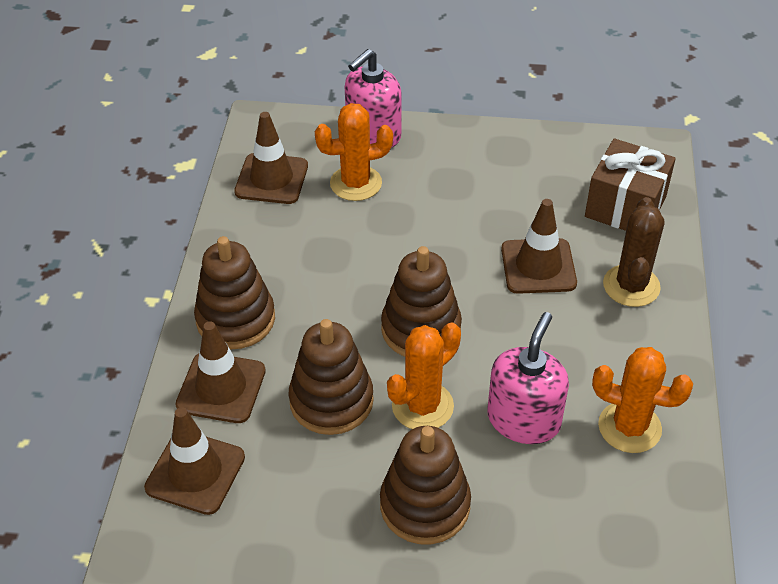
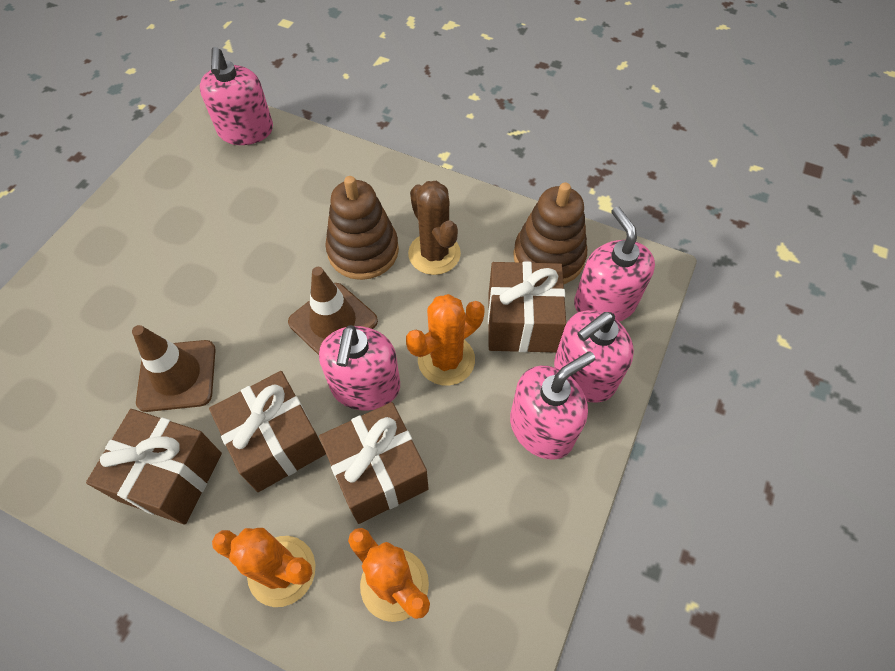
brown gift: 1 -> 4
brown stacking toy: 4 -> 2
brown traffic cone: 4 -> 2
pink soap dispenser: 2 -> 5

